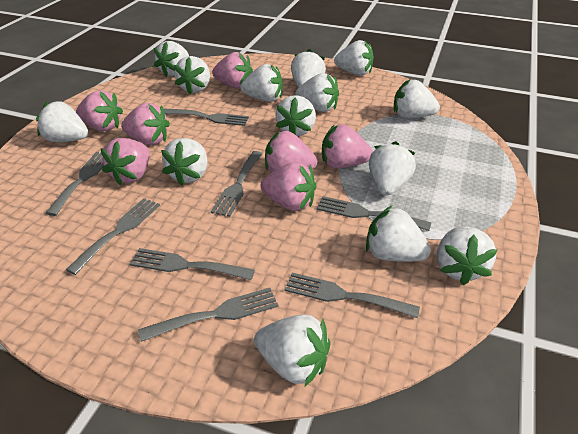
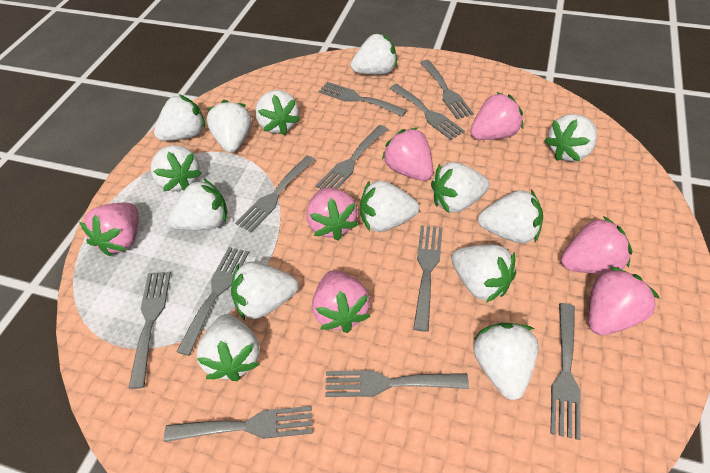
grey fork: 8 -> 11

